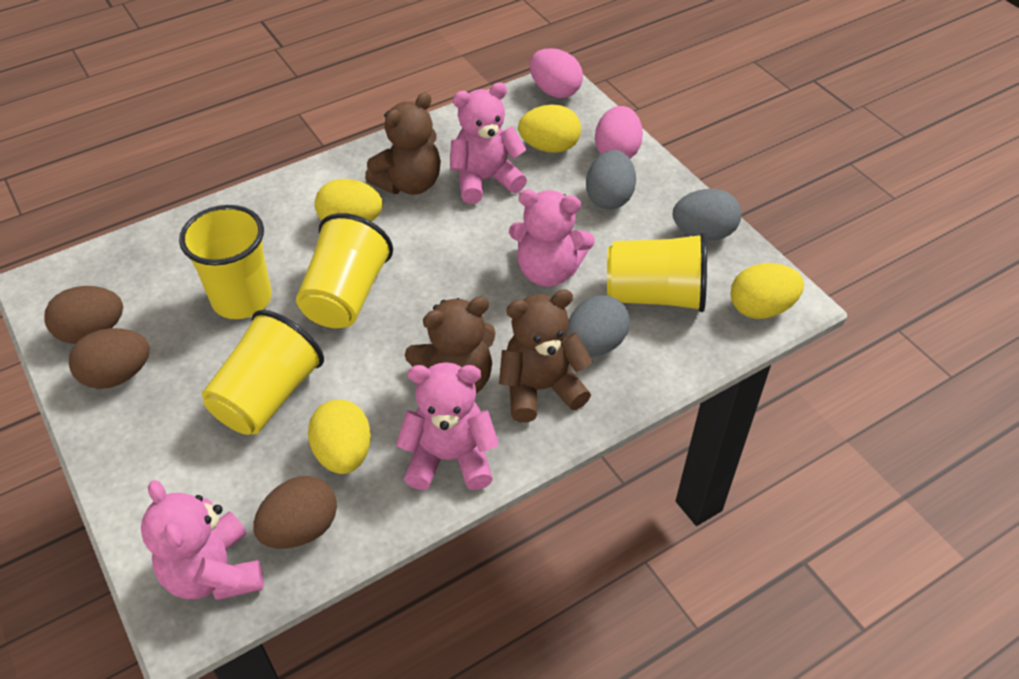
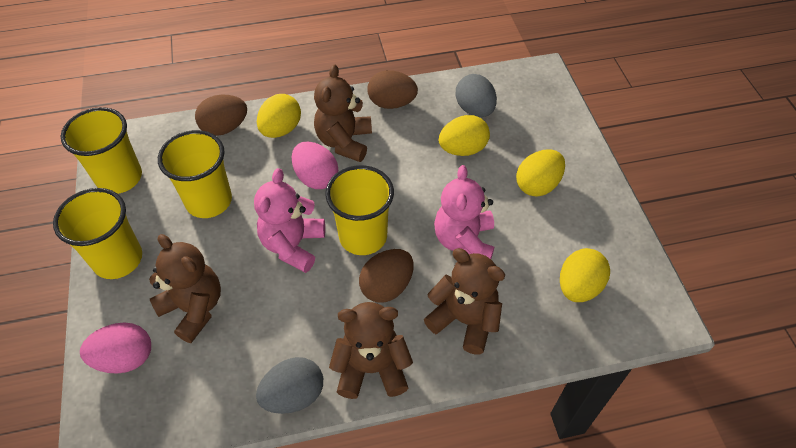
brown teddy bear: 3 -> 4
grey egg: 3 -> 2
pink teddy bear: 4 -> 2

